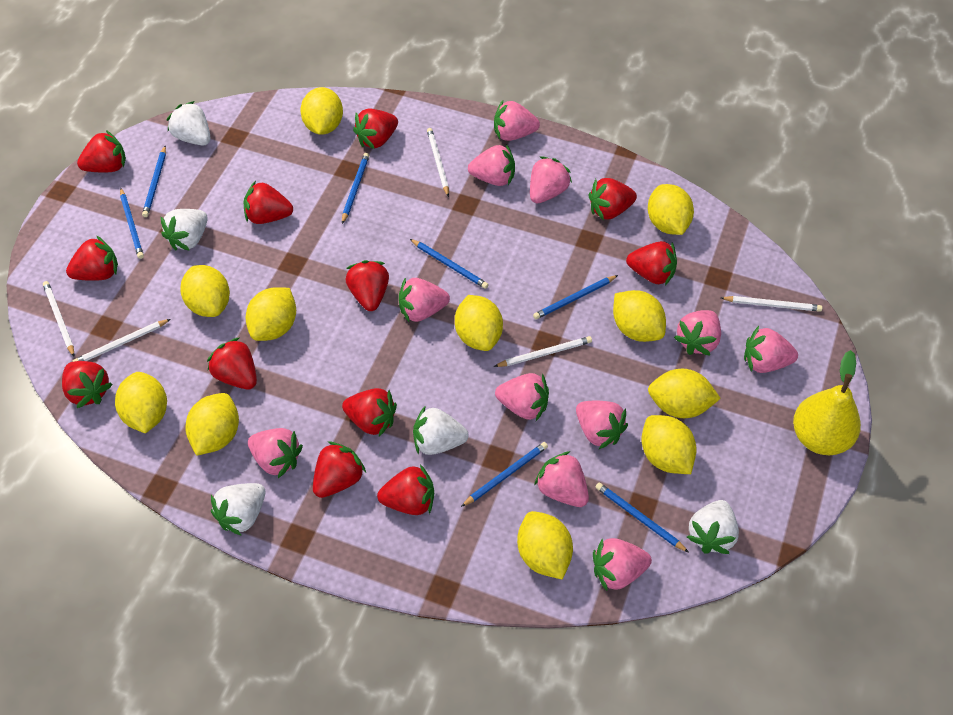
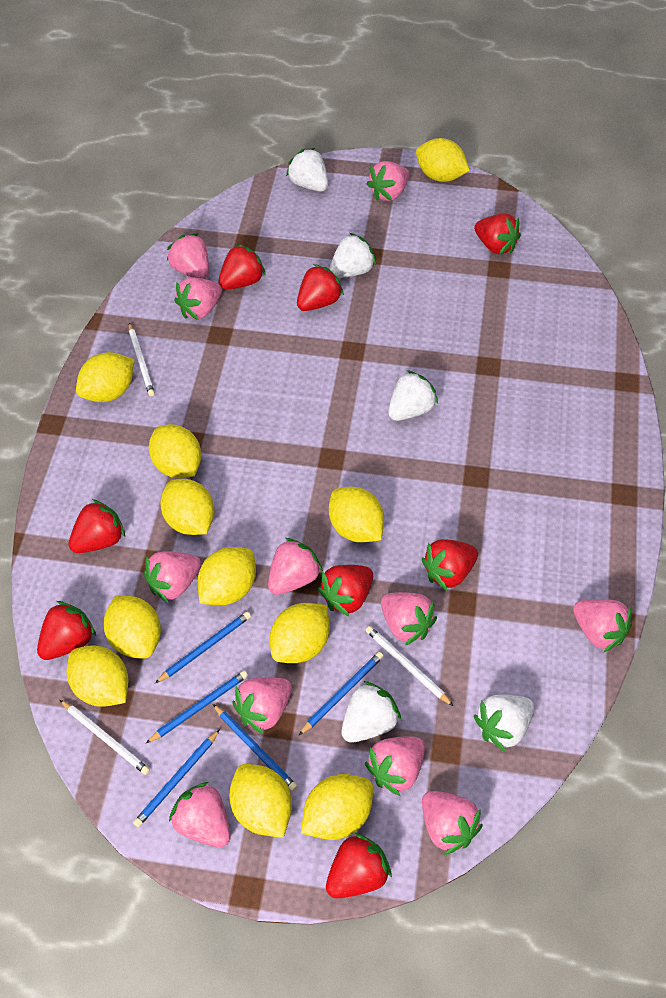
blue pencil: 7 -> 5
red strawberry: 12 -> 8
white pencil: 5 -> 3
yellow pear: 1 -> 0

